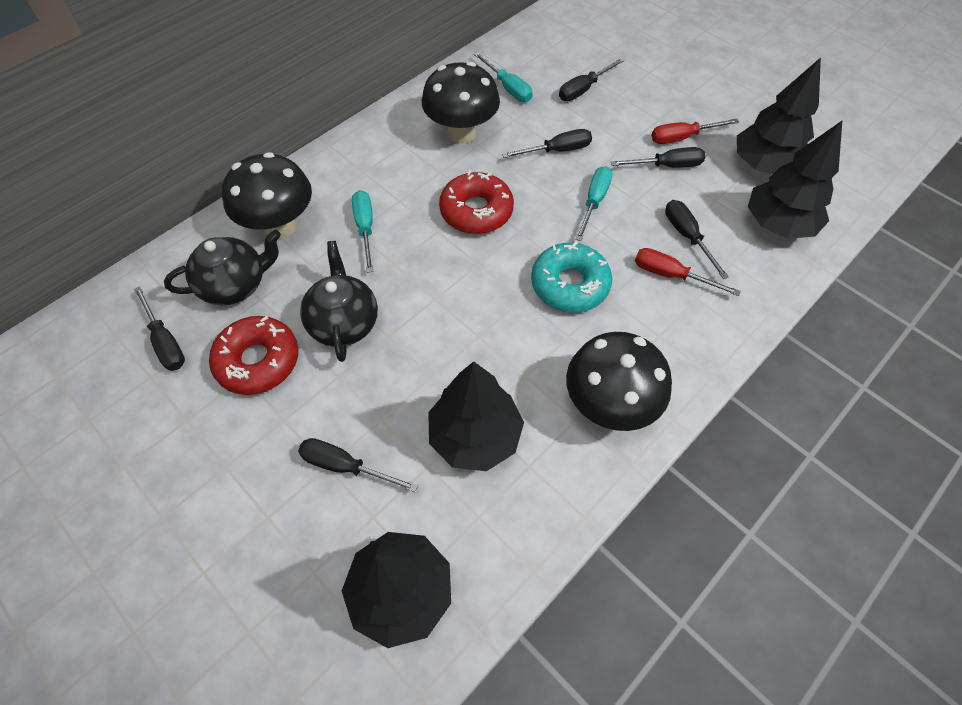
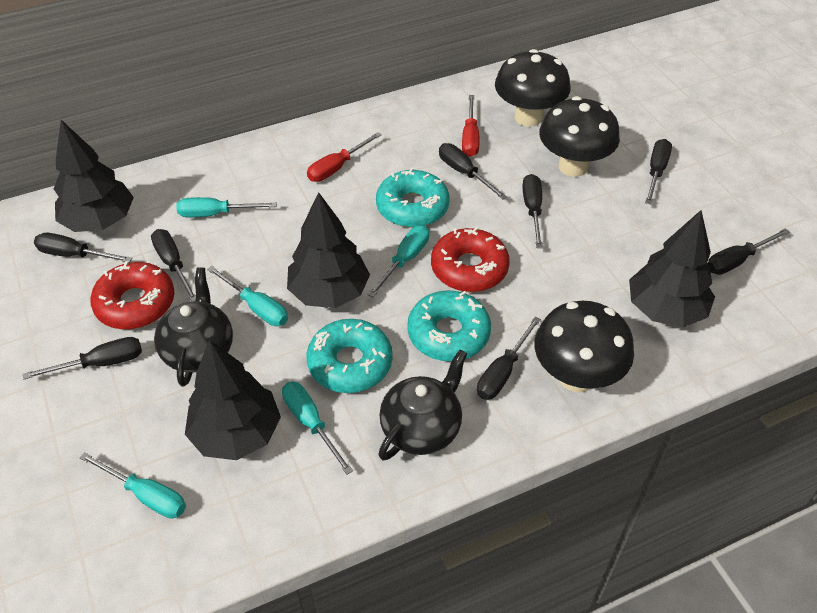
black screwdriver: 6 -> 8
turquoise donut: 1 -> 3
turquoise screwdriver: 3 -> 5

